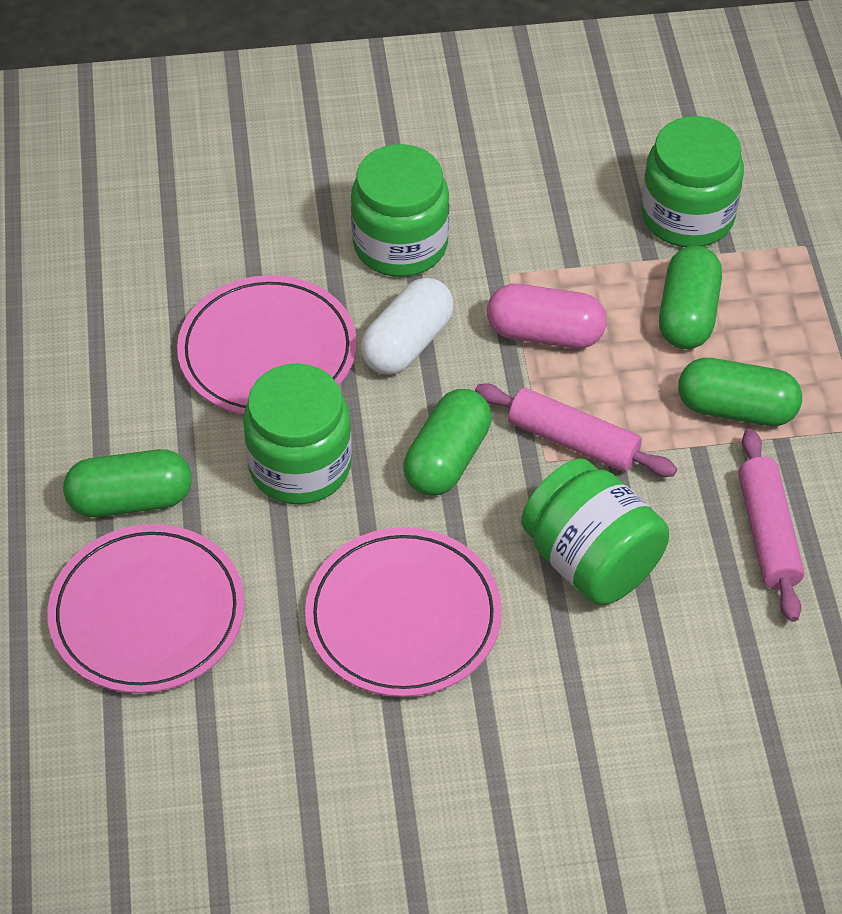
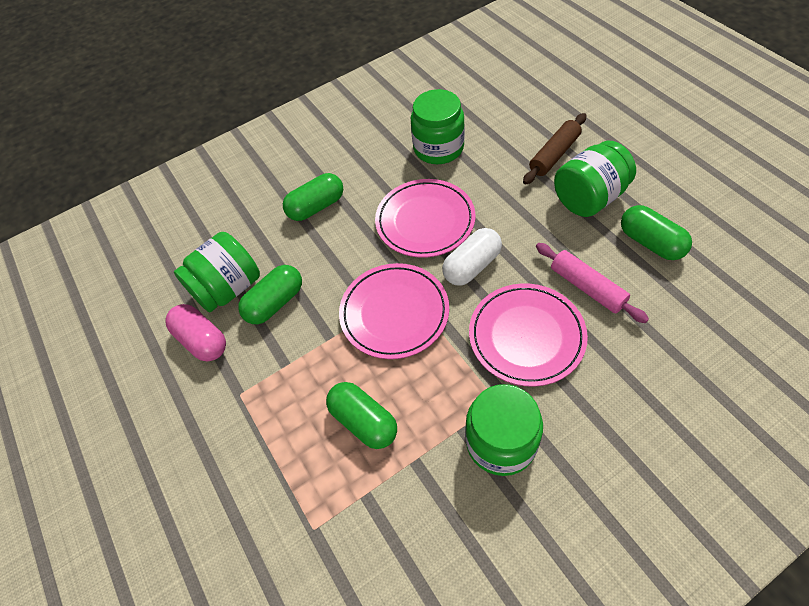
brown rolling pin: 0 -> 1
pink rolling pin: 2 -> 1

